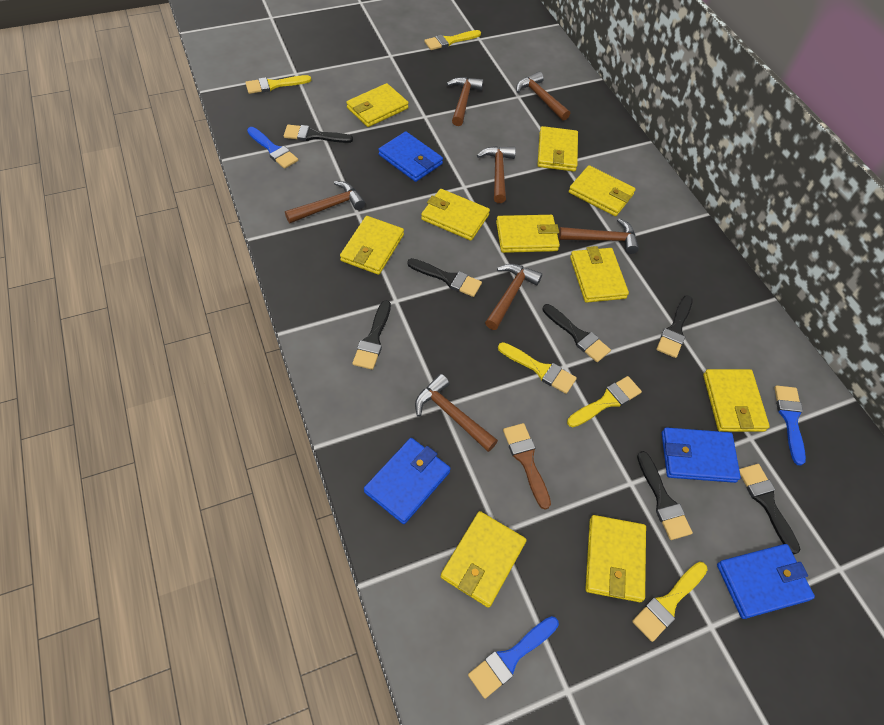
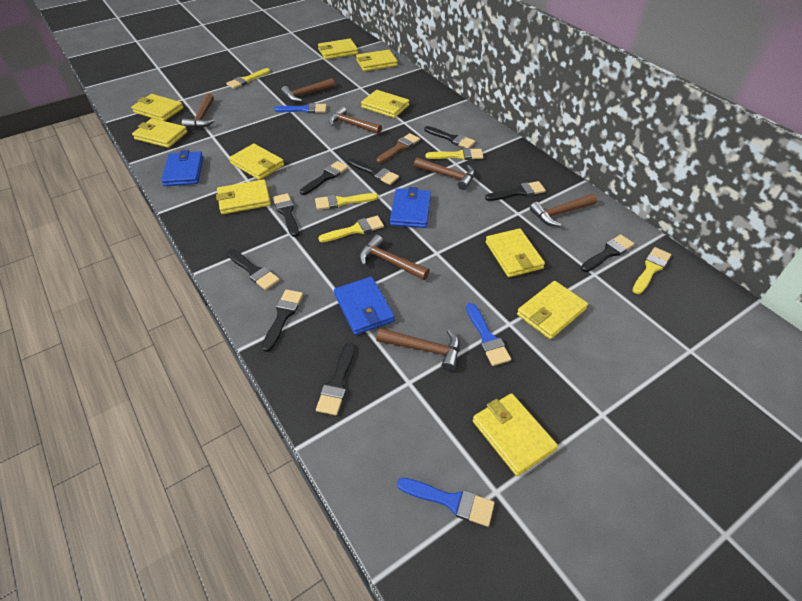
black brush: 7 -> 9
blue wallet: 4 -> 3

